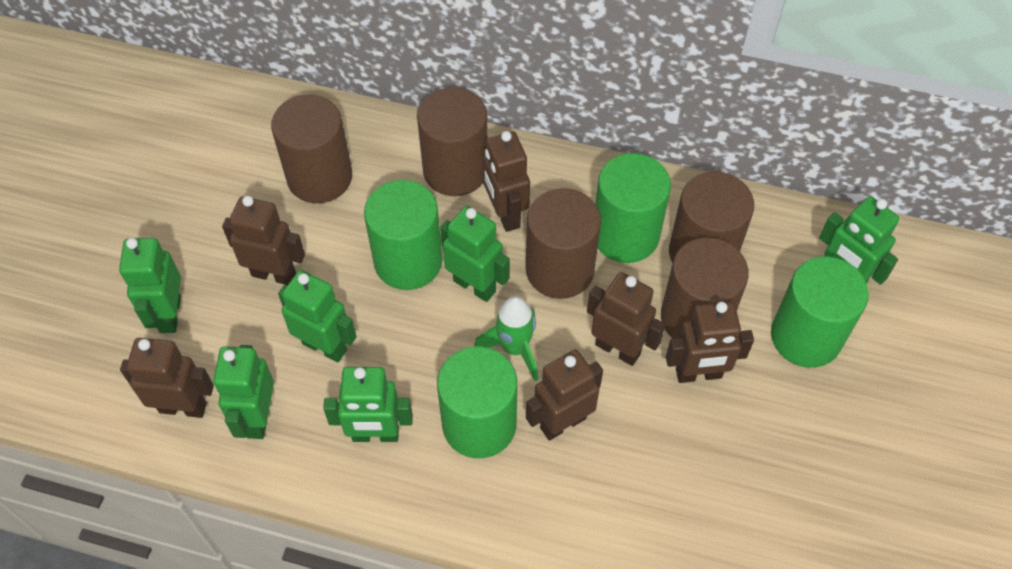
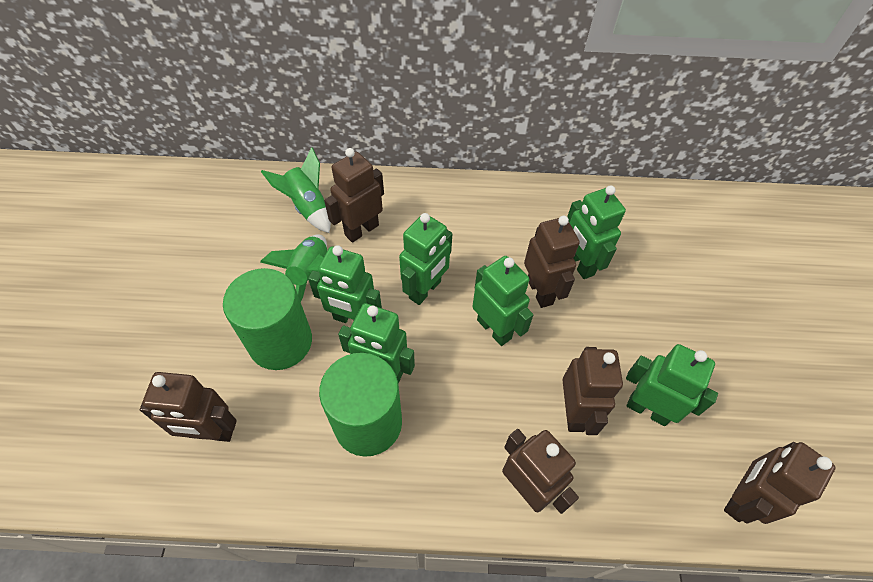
brown cylinder: 5 -> 0
green cylinder: 4 -> 2
green rocket: 1 -> 2

